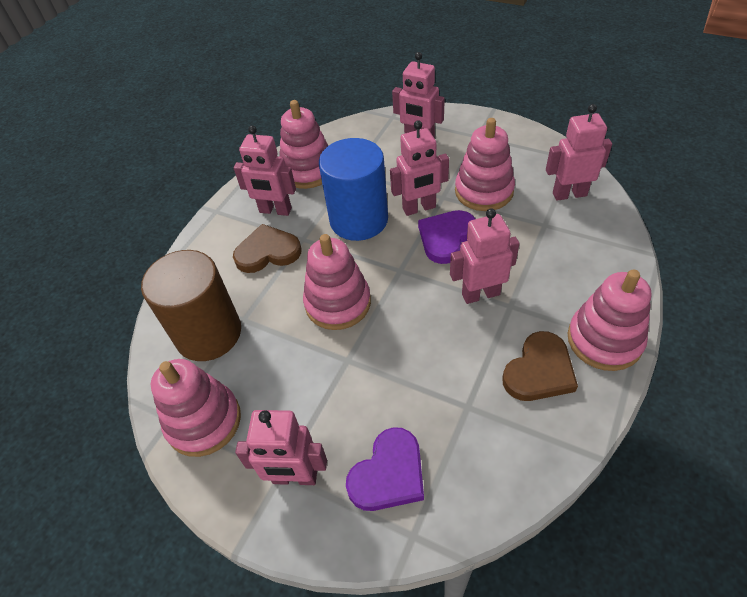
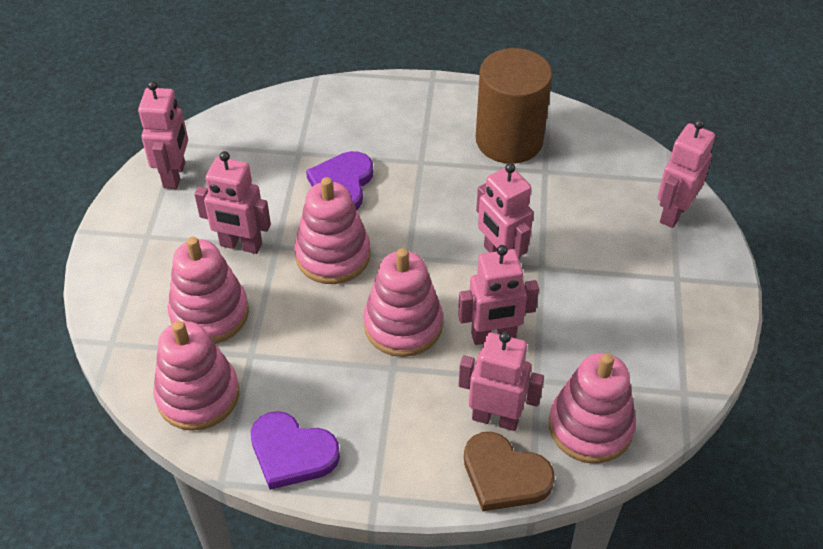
blue cylinder: 1 -> 0
brown heart: 2 -> 1

